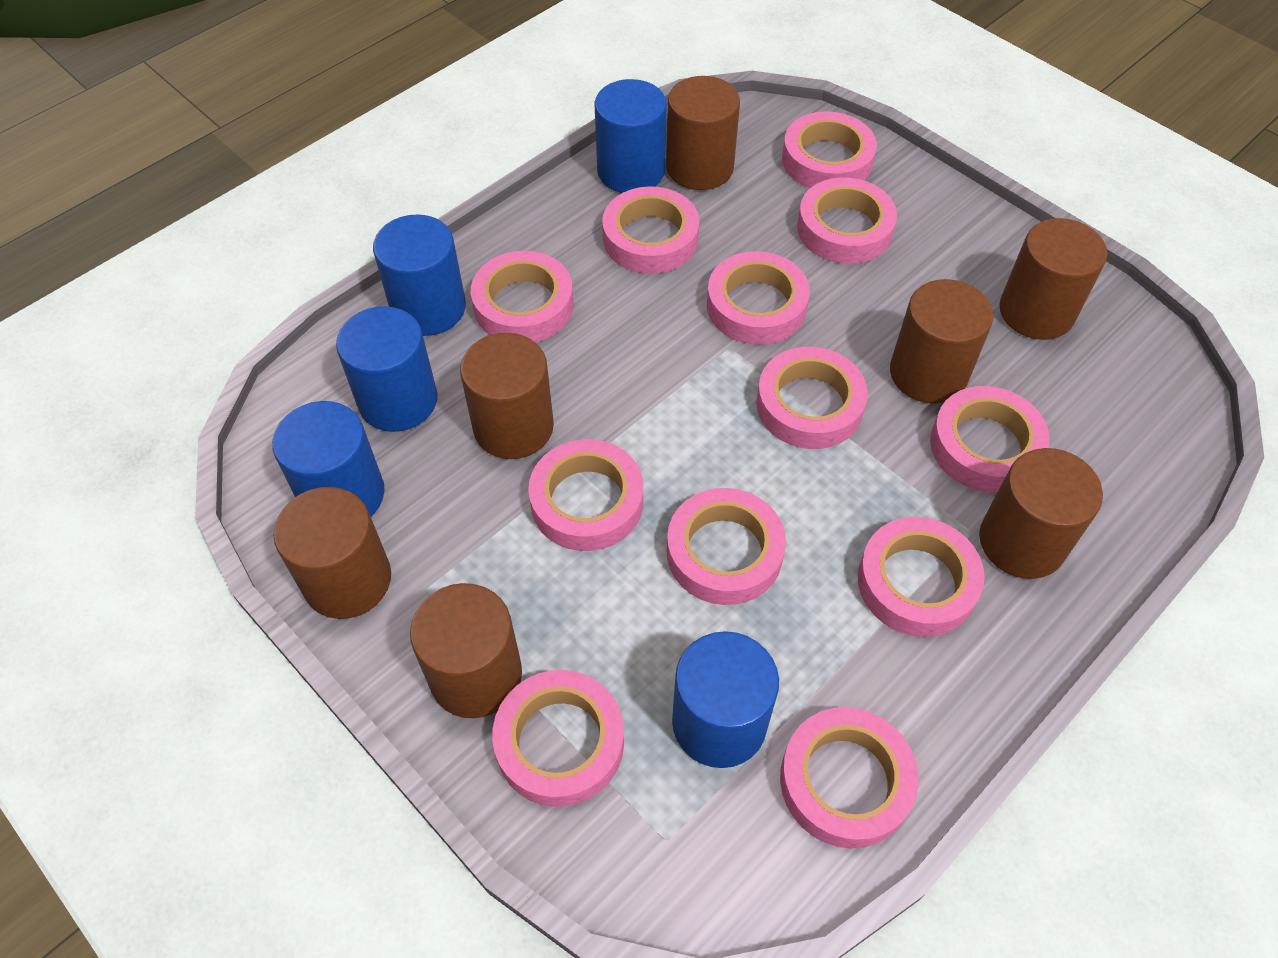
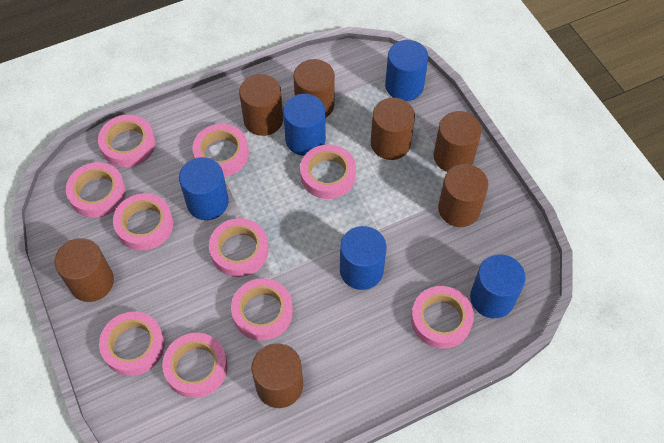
pink tape: 12 -> 10

